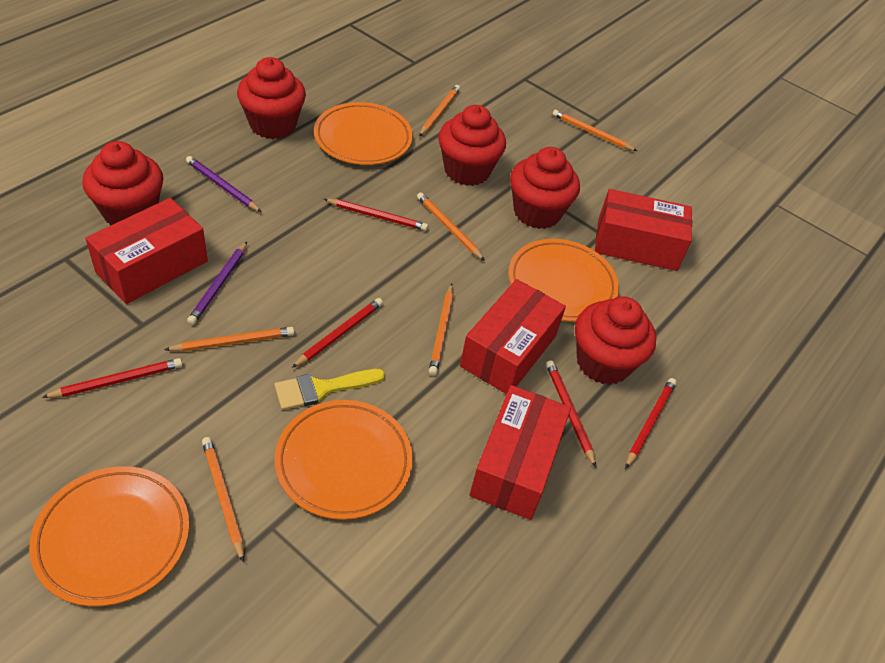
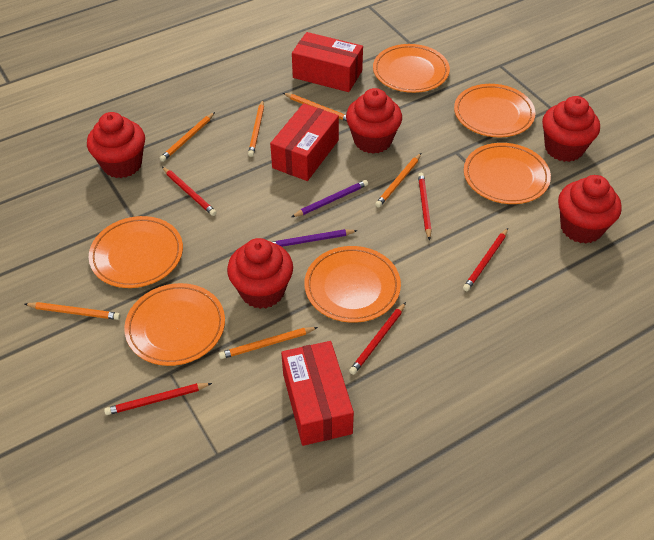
orange plate: 4 -> 6
red box: 4 -> 3
yellow brush: 1 -> 0

